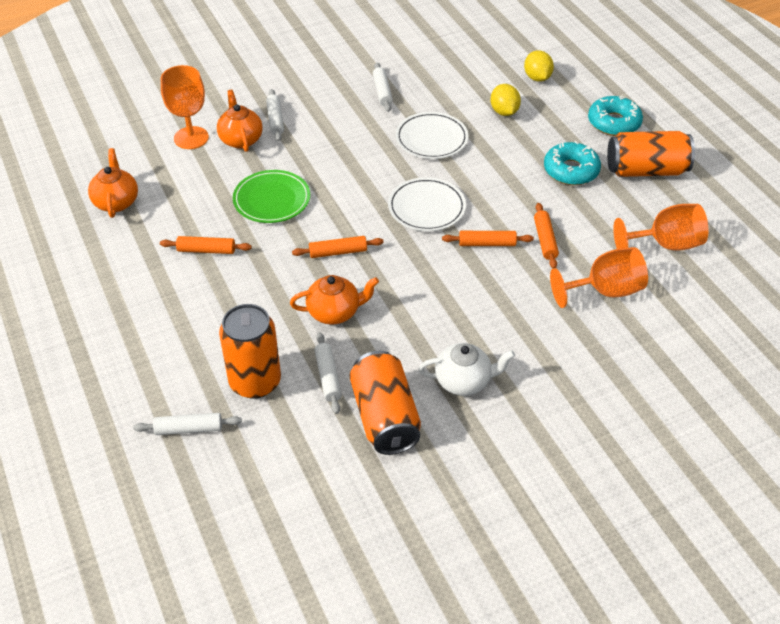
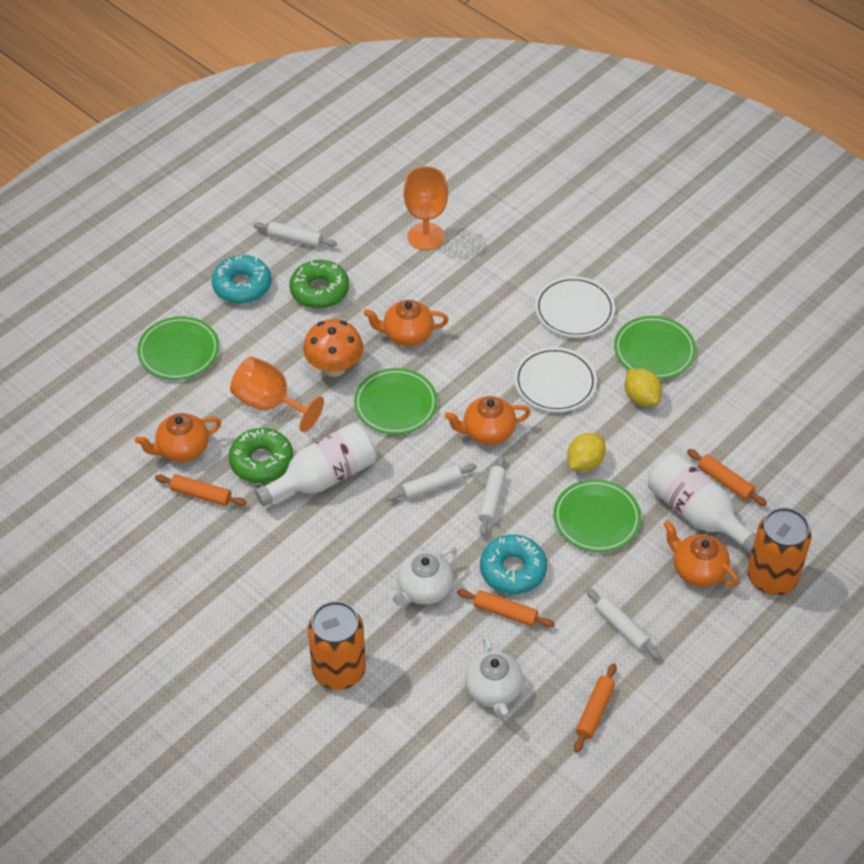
green donut: 0 -> 2
green plate: 1 -> 4
orange can: 3 -> 2
orange goblet: 3 -> 2
orange mushroom: 0 -> 1
orange teapot: 3 -> 4
white bottle: 0 -> 2
white teapot: 1 -> 2

